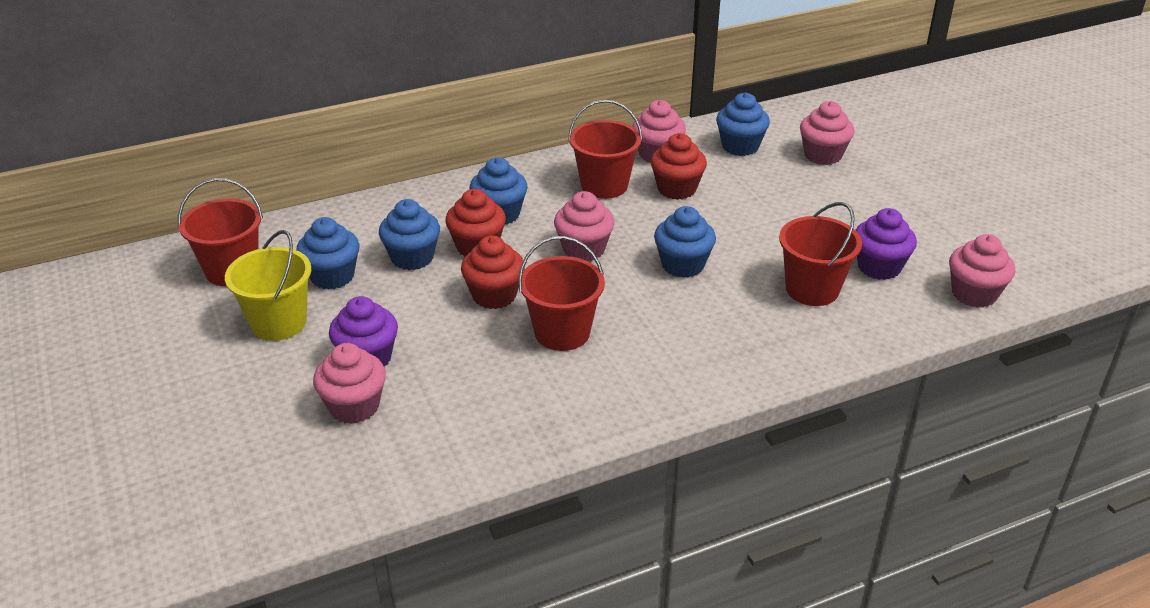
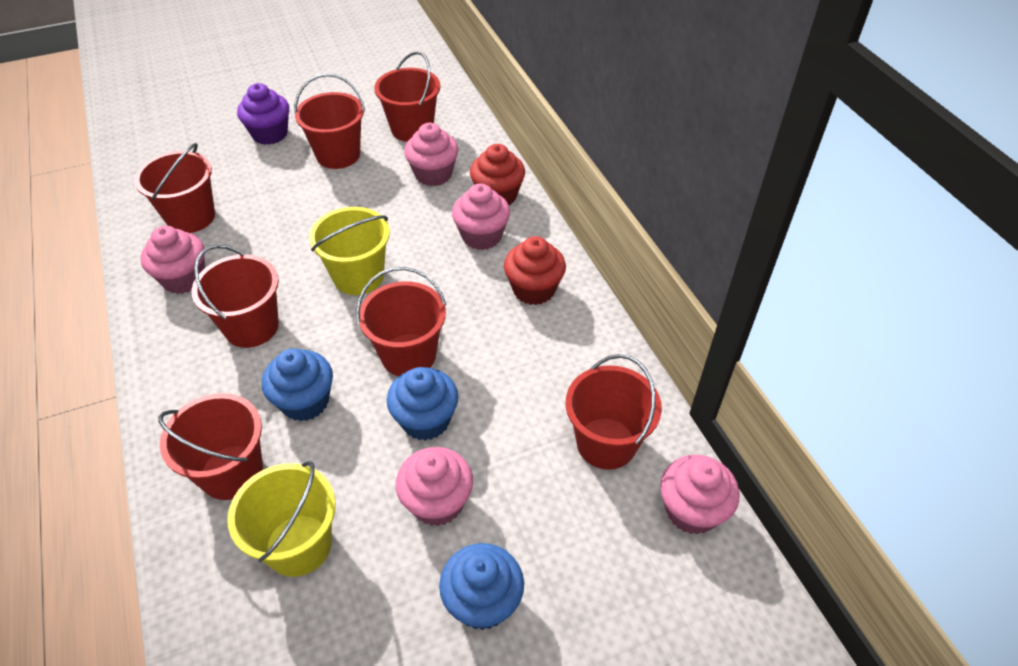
blue cupcake: 5 -> 3
purple cupcake: 2 -> 1
red bucket: 4 -> 7
red cupcake: 3 -> 2
yellow bucket: 1 -> 2

